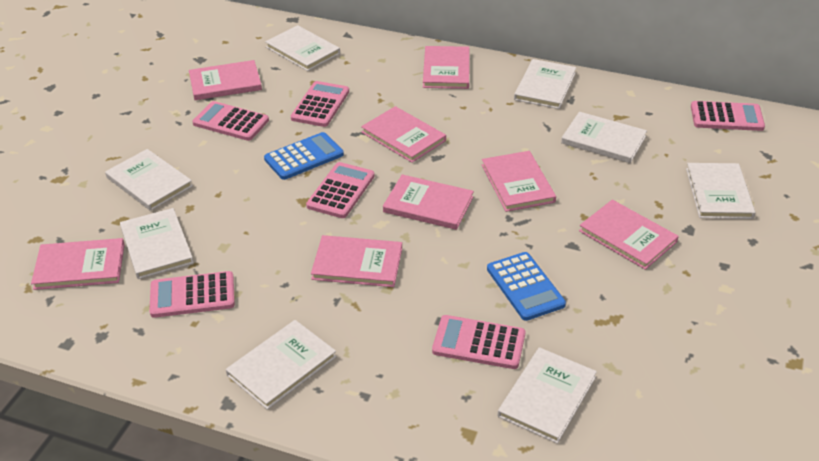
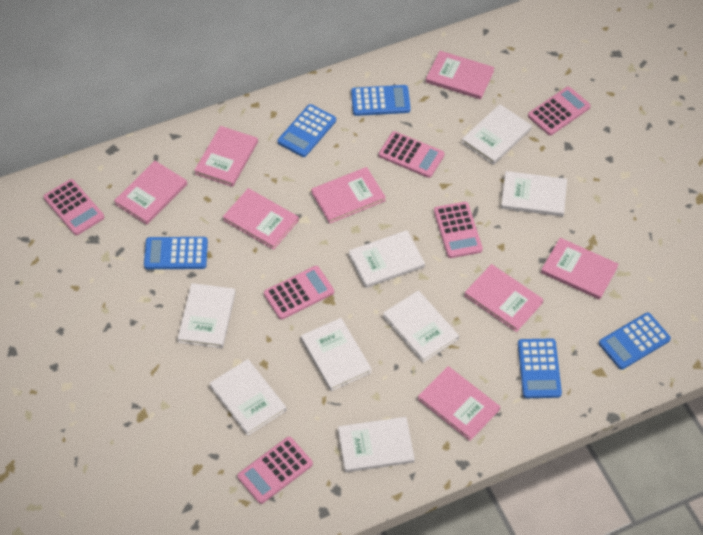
blue calculator: 2 -> 5

